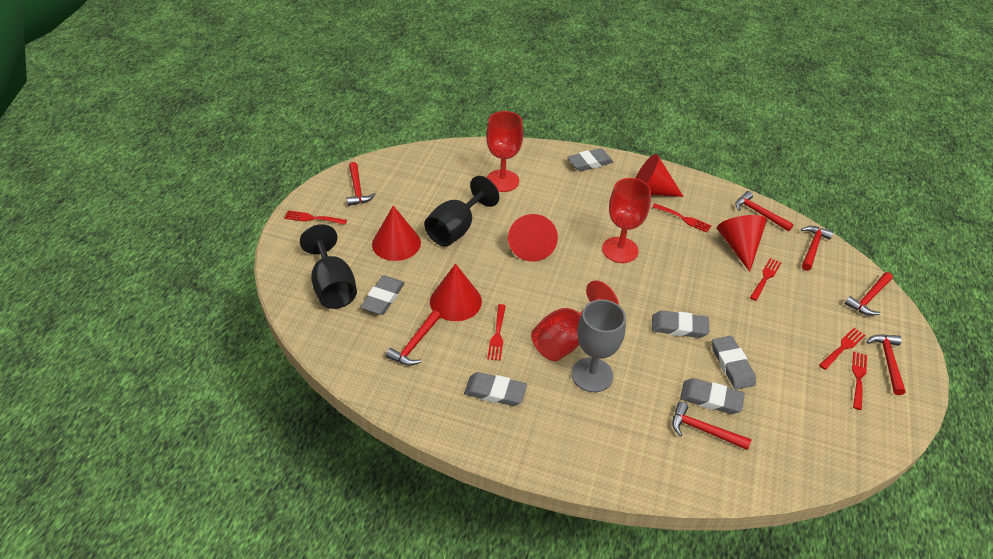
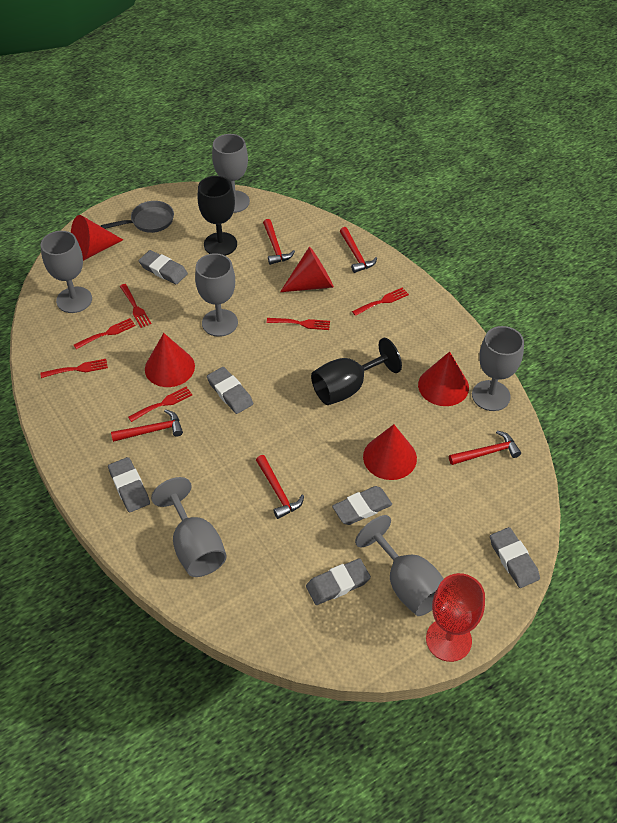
grey goblet: 1 -> 6
grey pan: 0 -> 1
red goblet: 3 -> 1
red hammer: 7 -> 5

